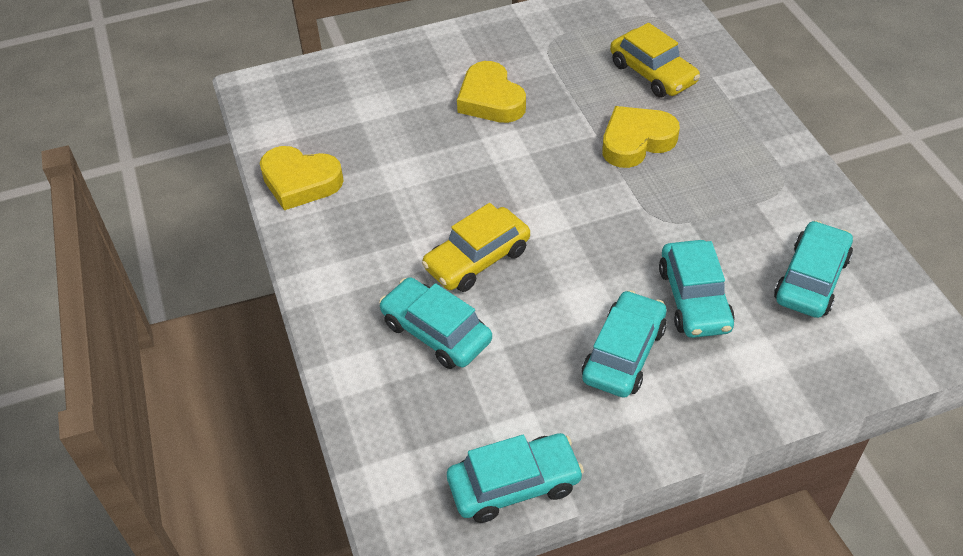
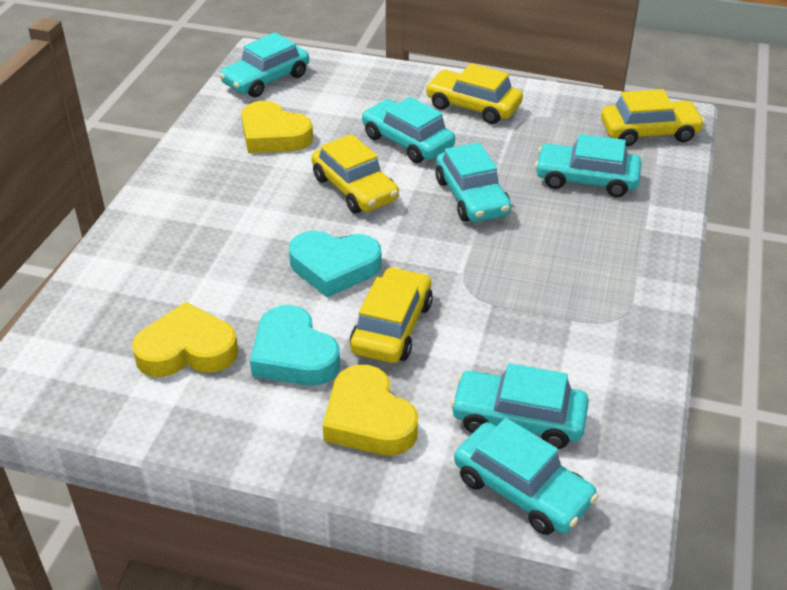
turquoise car: 5 -> 6
turquoise heart: 0 -> 2
yellow car: 2 -> 4

